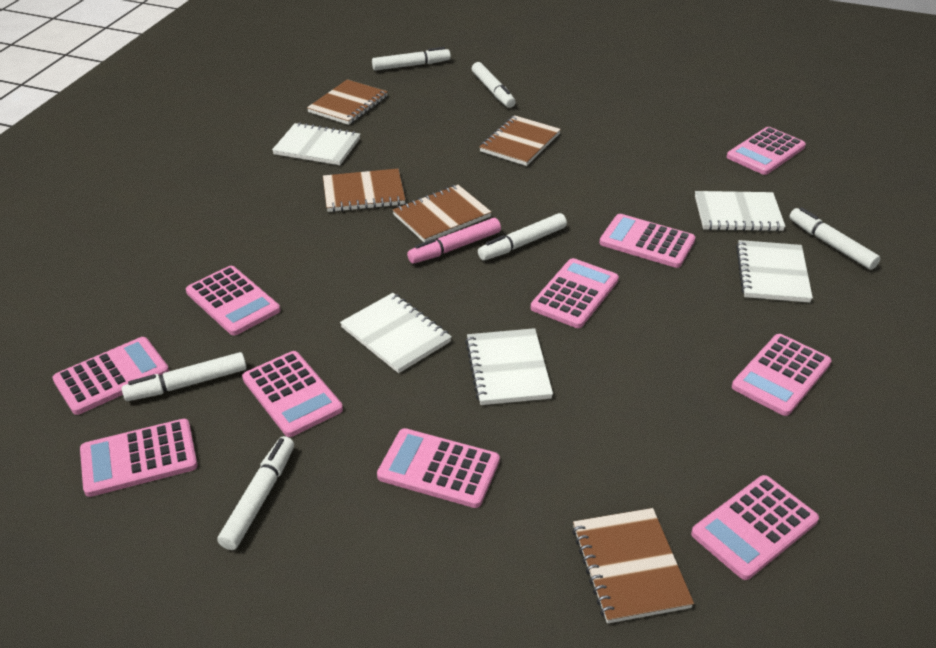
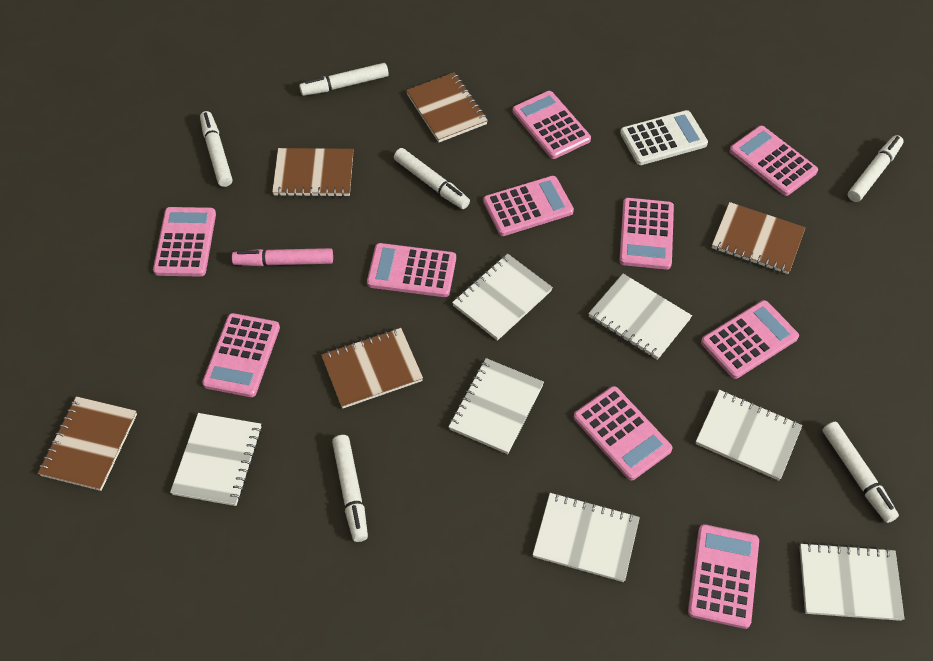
white calculator: 0 -> 1
white notebook: 5 -> 7

